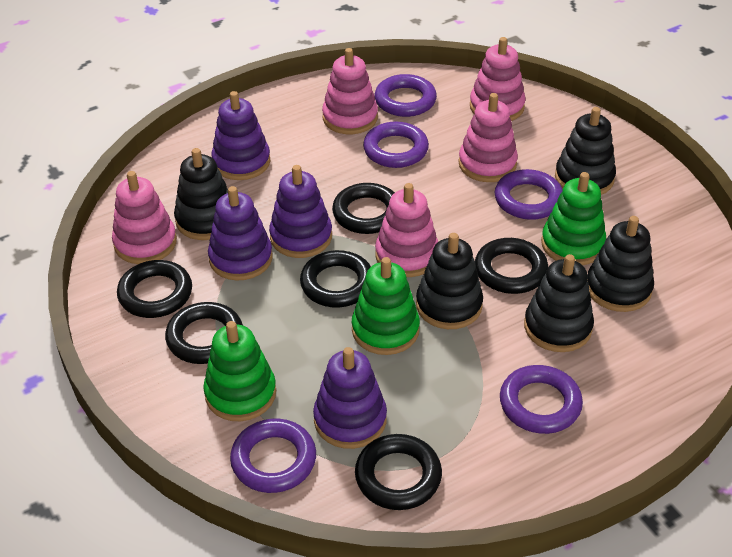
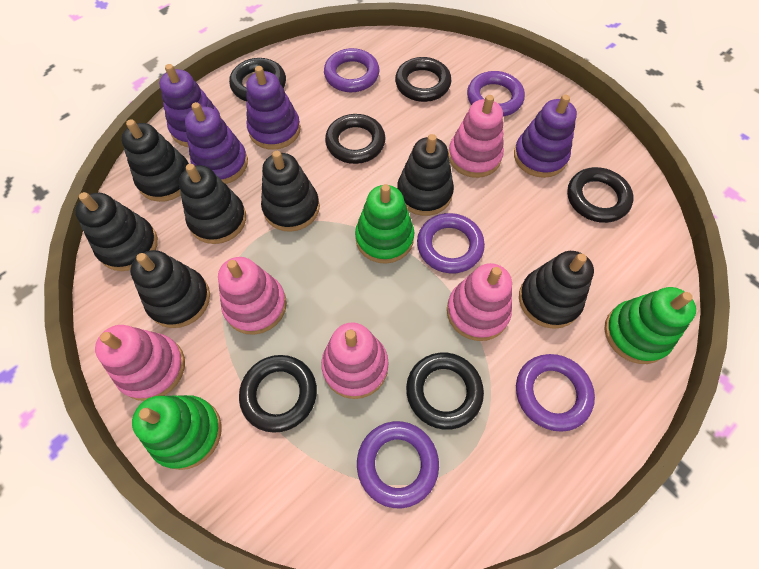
black stacking toy: 5 -> 7

